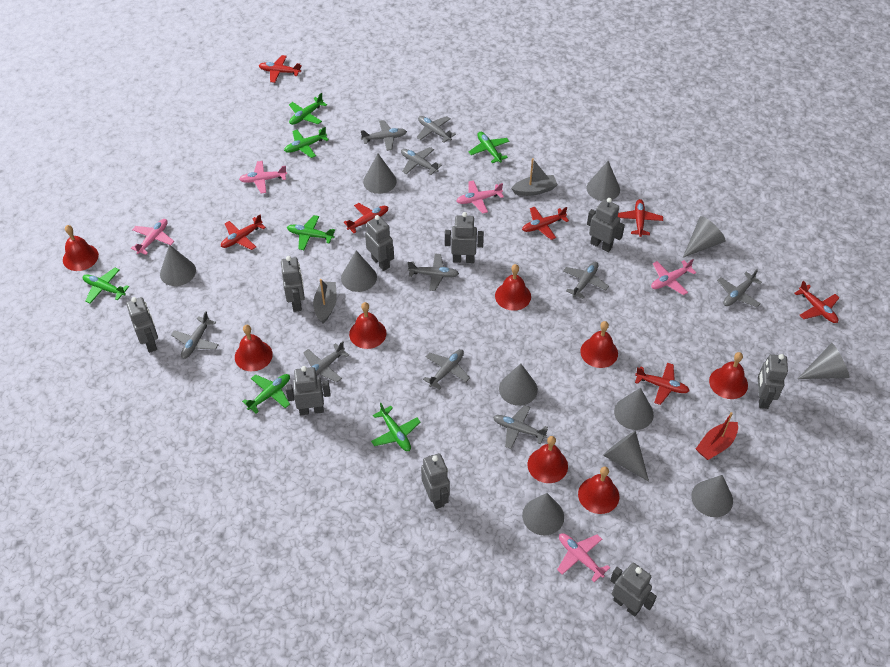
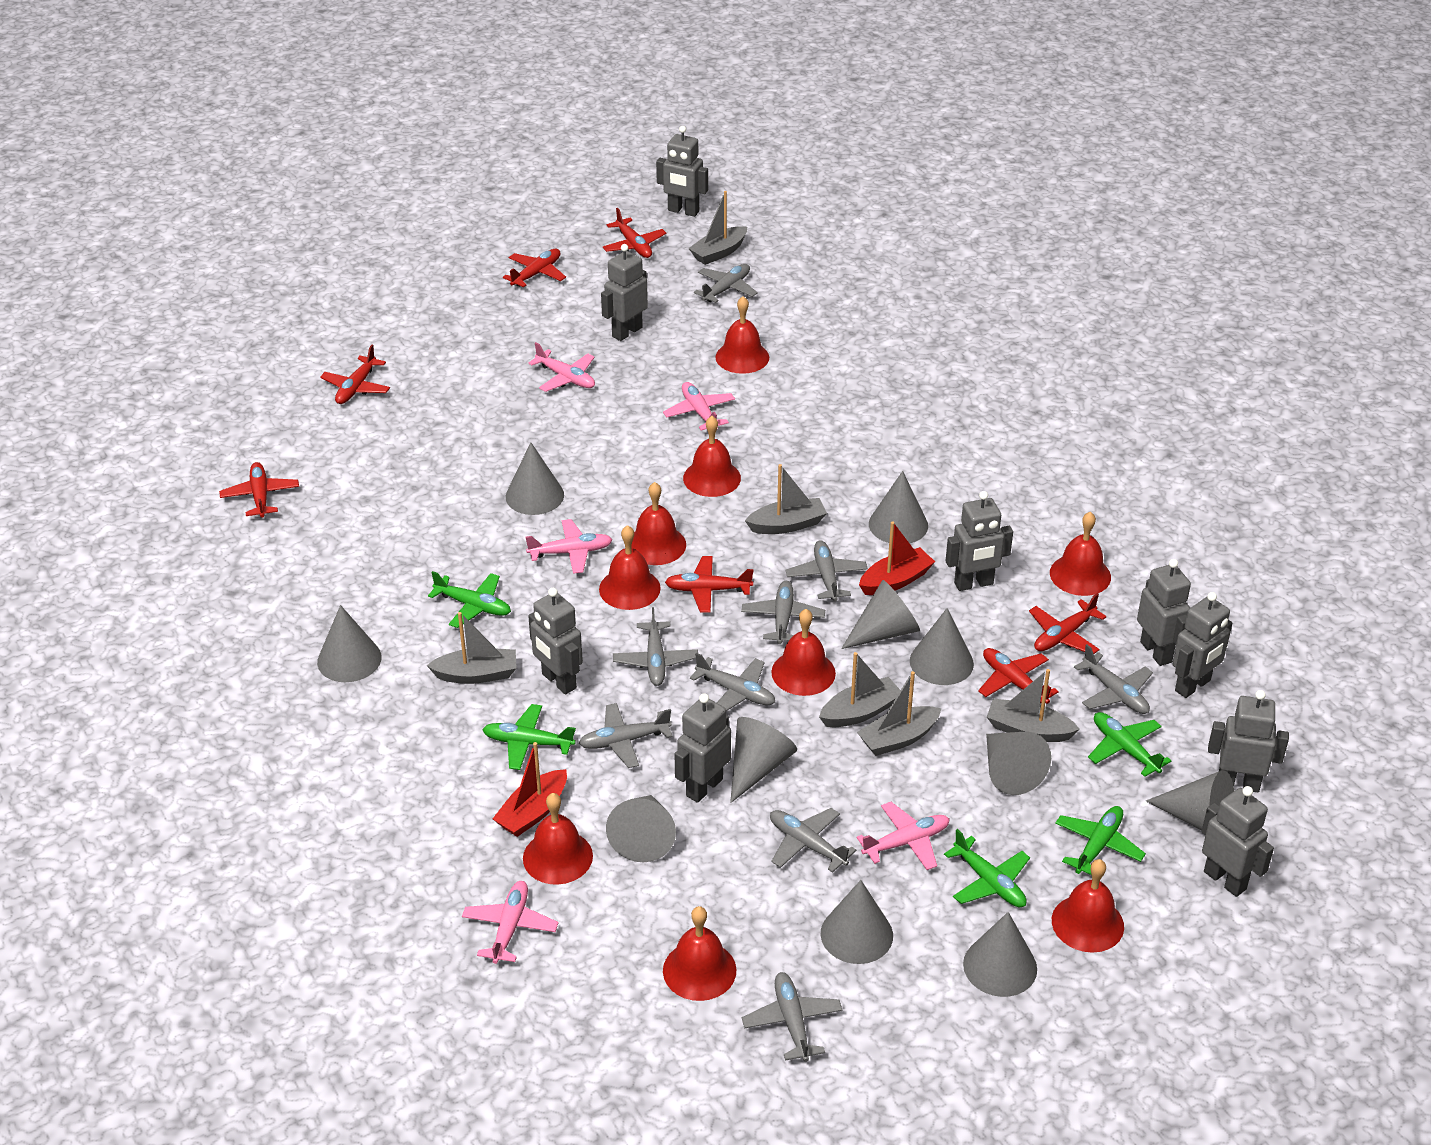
green plane: 7 -> 5
grey boat: 2 -> 6
grey plane: 10 -> 9
red bell: 8 -> 9
red boat: 1 -> 2

